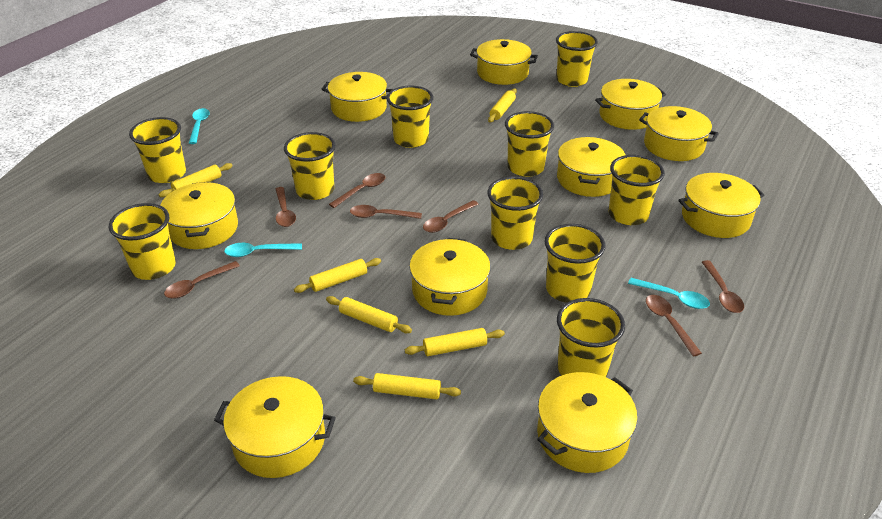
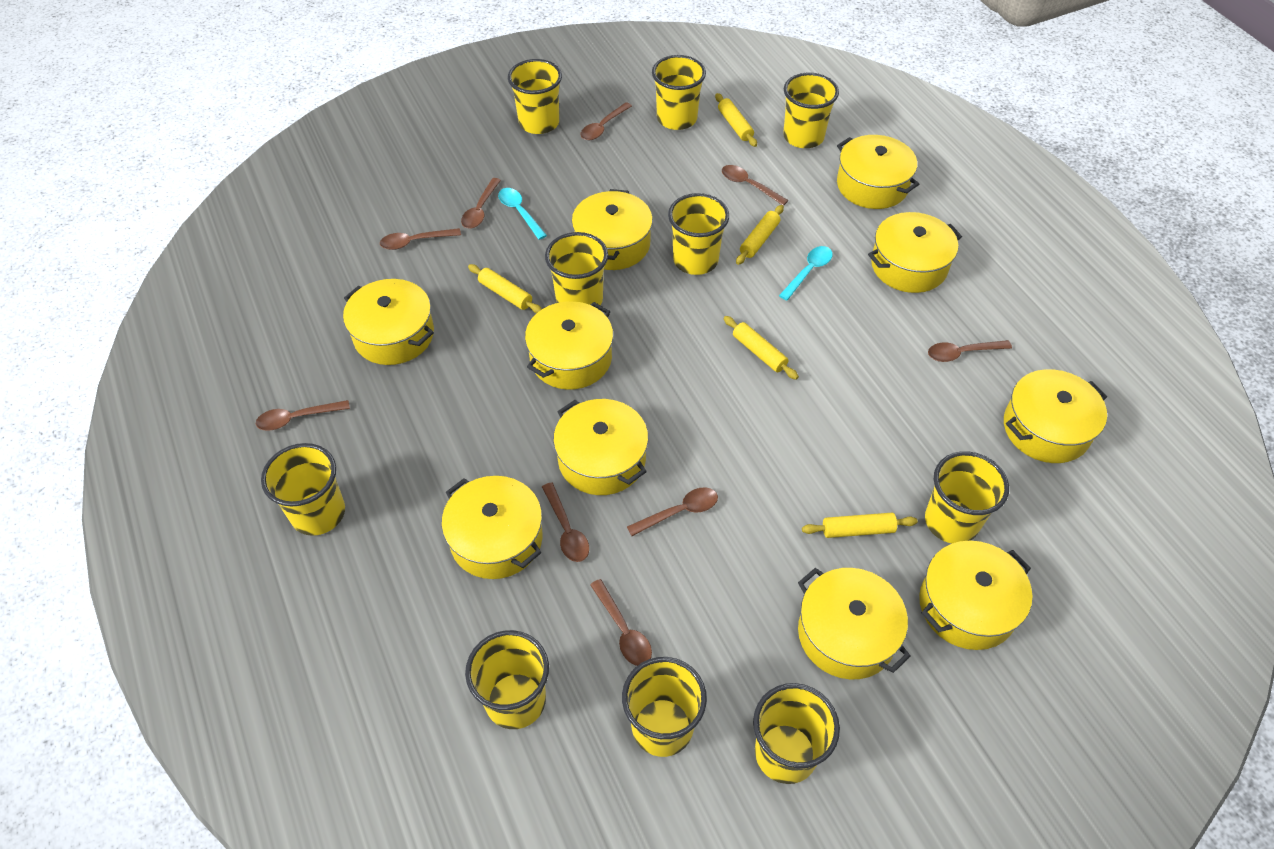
brown spoon: 7 -> 9
turquoise spoon: 3 -> 2
yellow rolling pin: 6 -> 5

